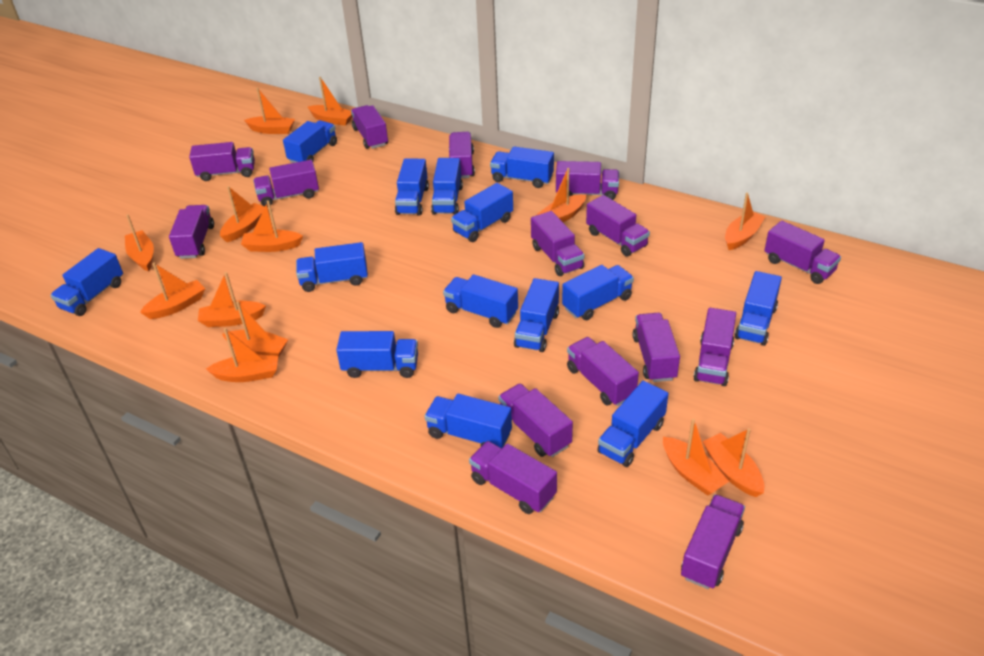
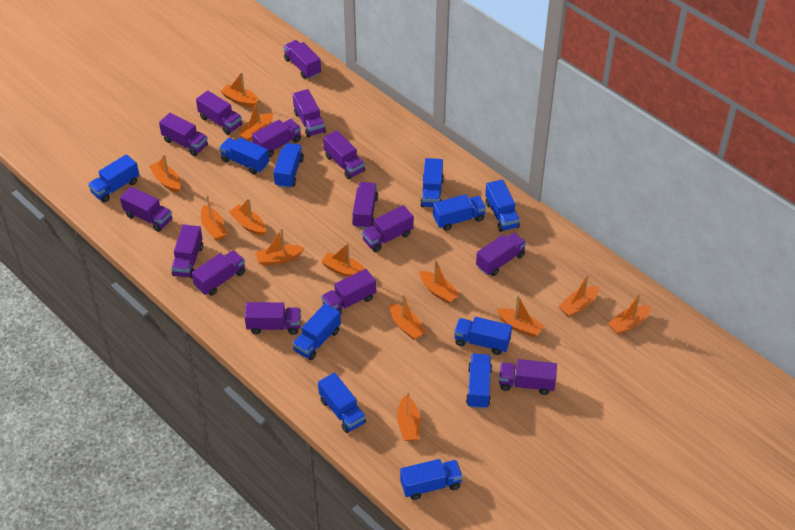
blue truck: 14 -> 11

